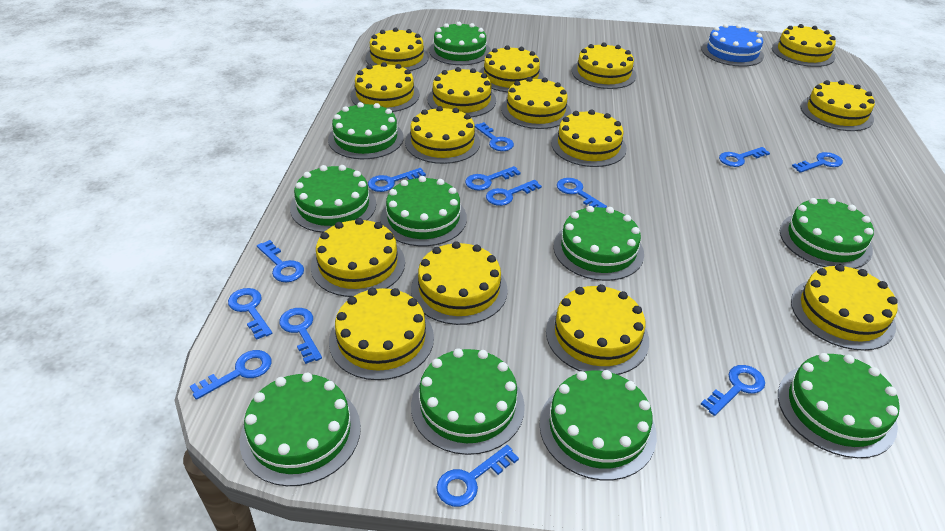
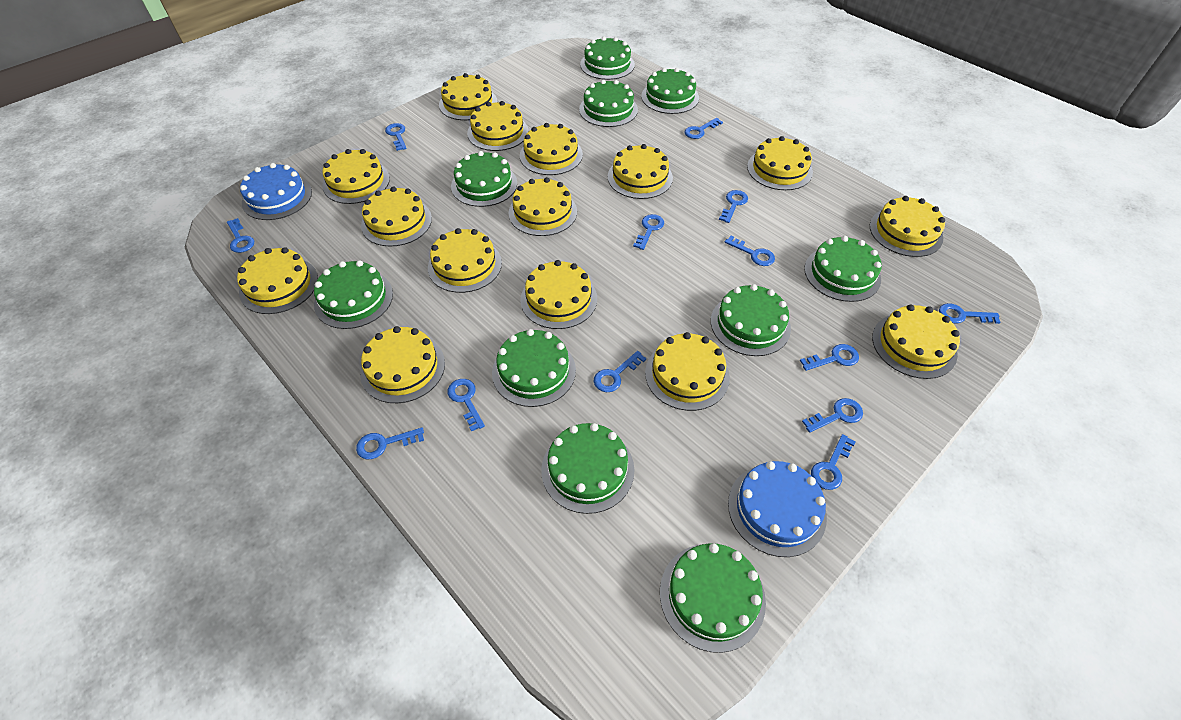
blue cake: 1 -> 2

